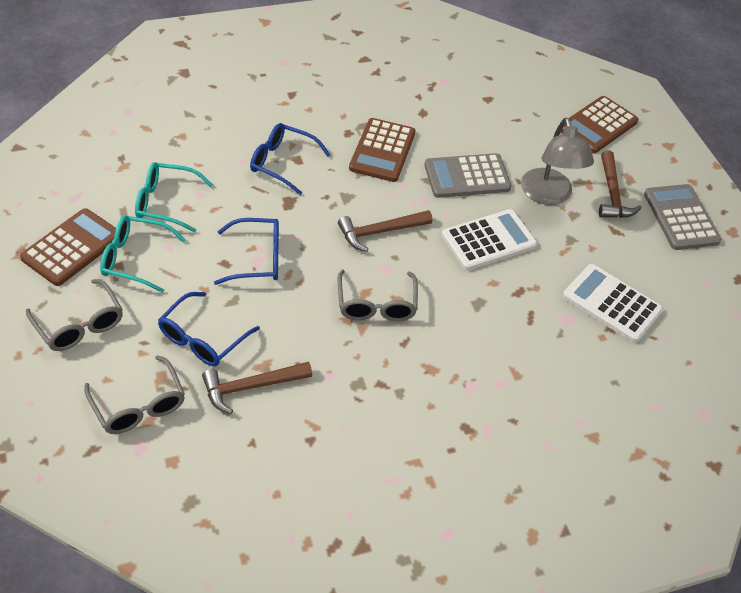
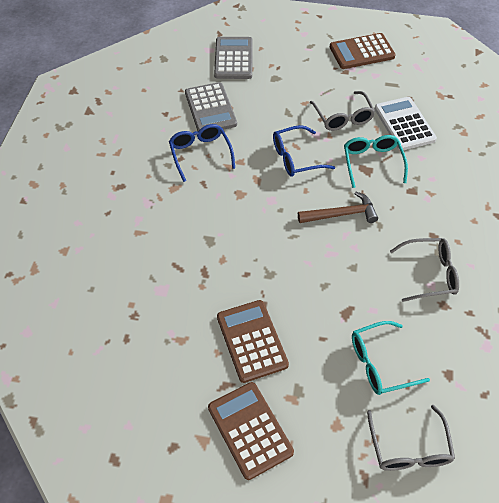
blue glasses: 3 -> 2
brown hammer: 3 -> 1
grey lamp: 1 -> 0
white calculator: 2 -> 1

